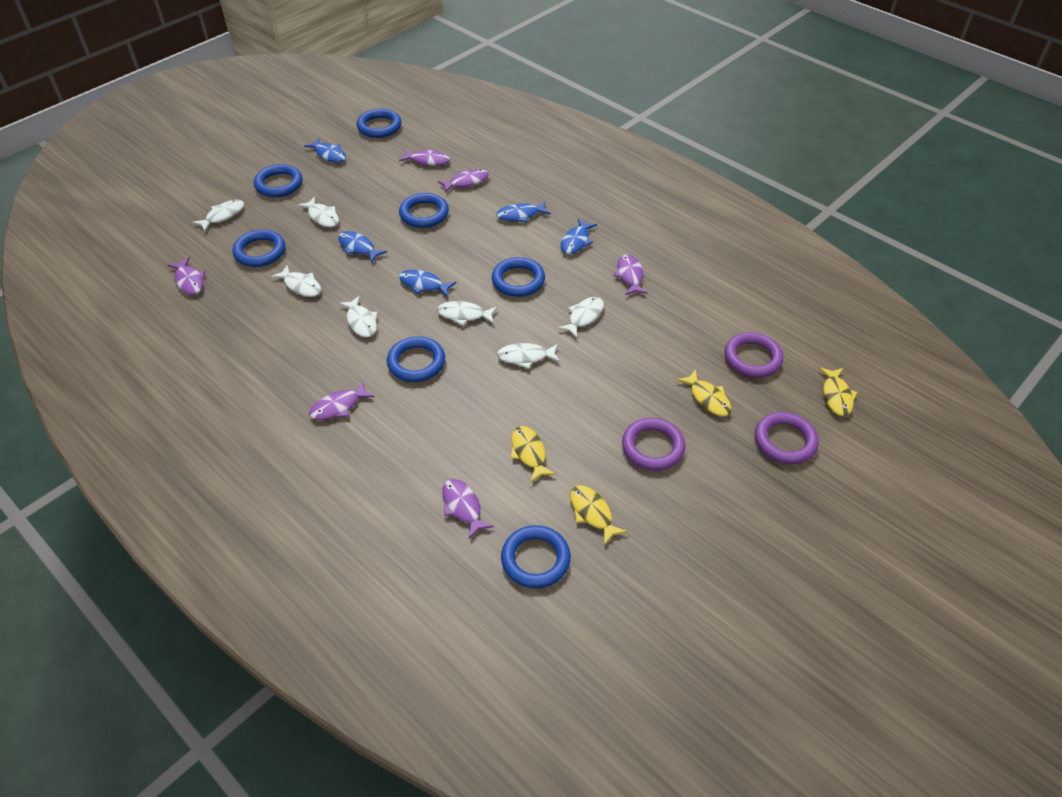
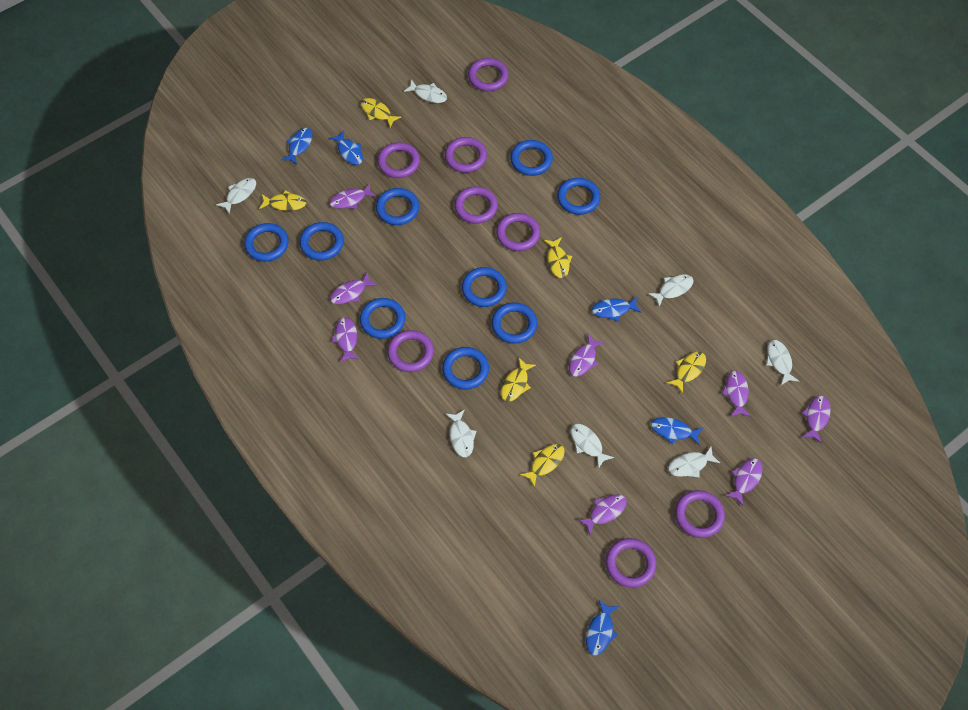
blue ring: 7 -> 9
purple fish: 6 -> 8
purple ring: 3 -> 8
yellow fish: 4 -> 6

